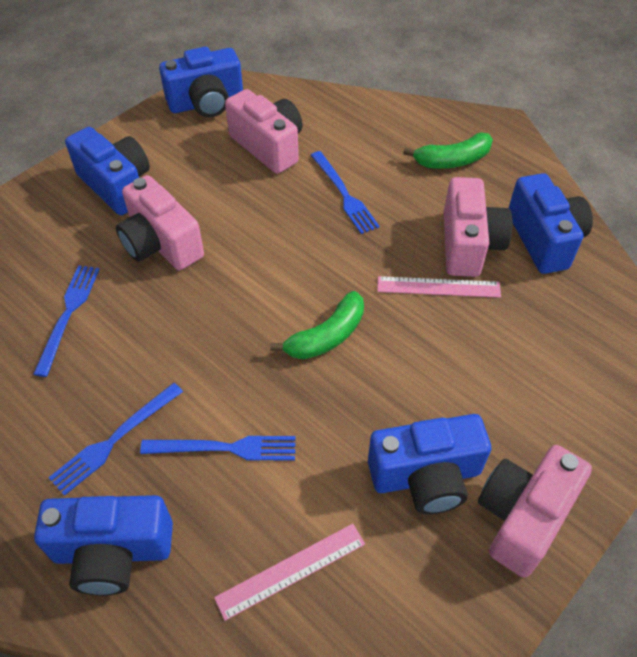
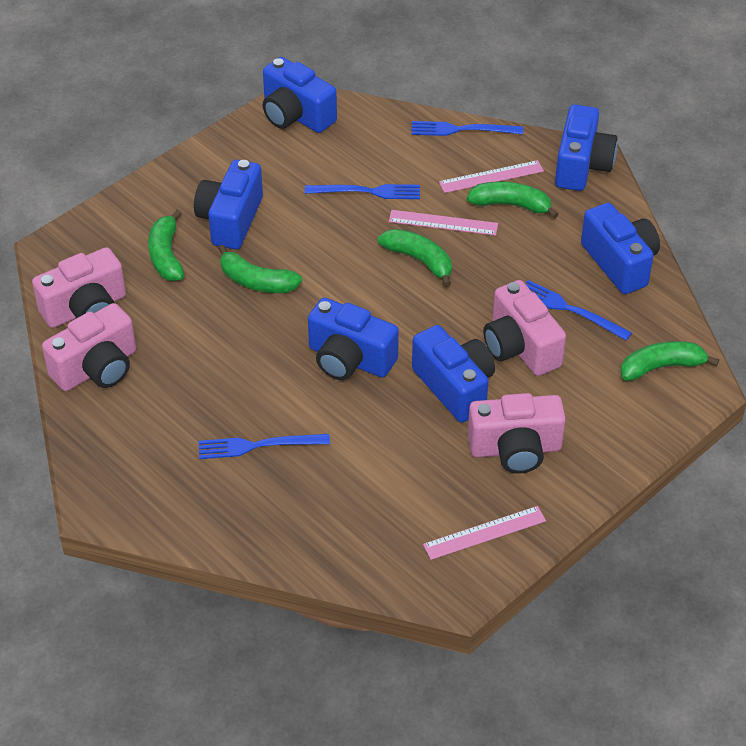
blue camera: 5 -> 6
green banana: 2 -> 5
pink ruler: 2 -> 3

